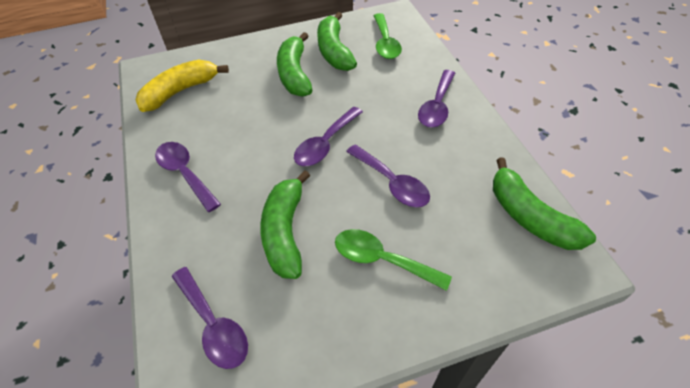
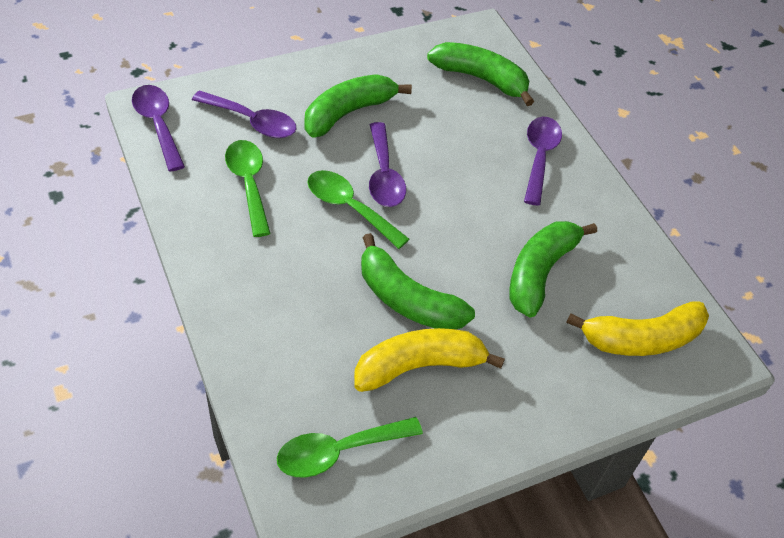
green spoon: 2 -> 3
purple spoon: 5 -> 4
yellow banana: 1 -> 2

